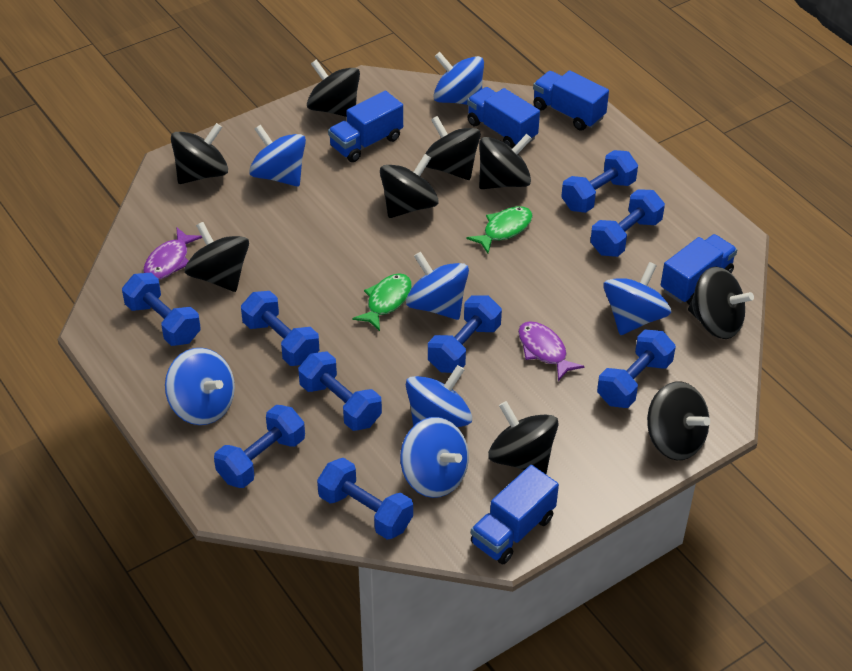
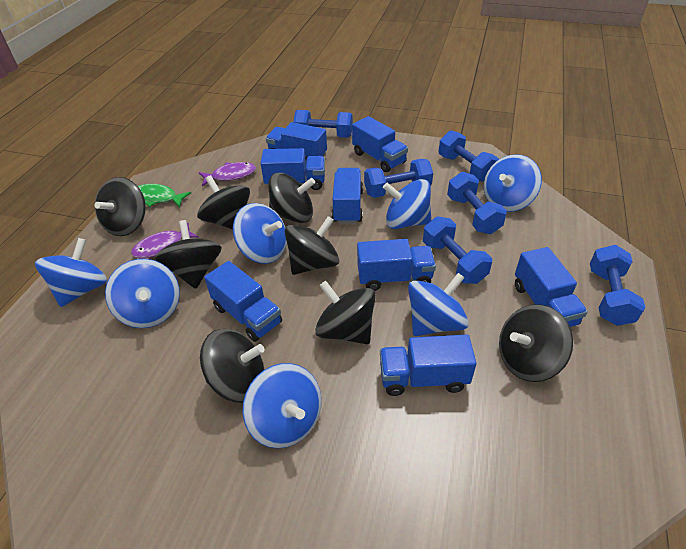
black spinning top: 9 -> 8
blue dumbbell: 9 -> 6
blue truck: 5 -> 8
green fish: 2 -> 1

